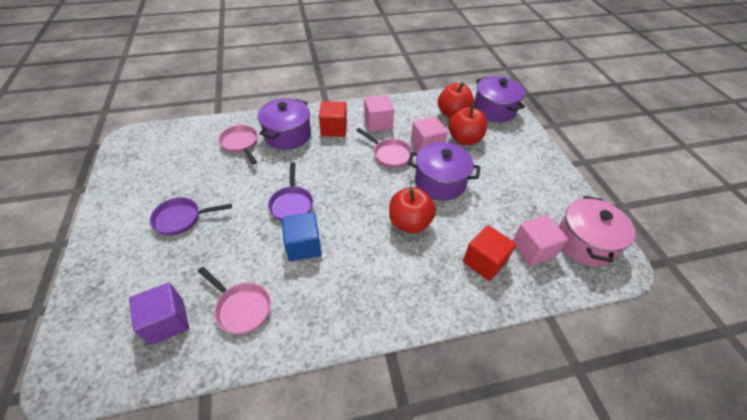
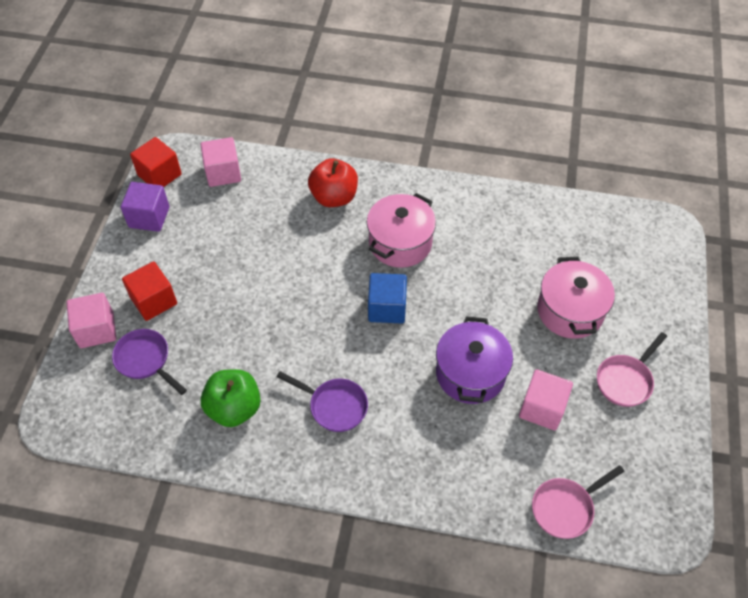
green apple: 0 -> 1
pink pan: 3 -> 2
pink pot: 1 -> 2
purple pot: 3 -> 1
red apple: 3 -> 1

